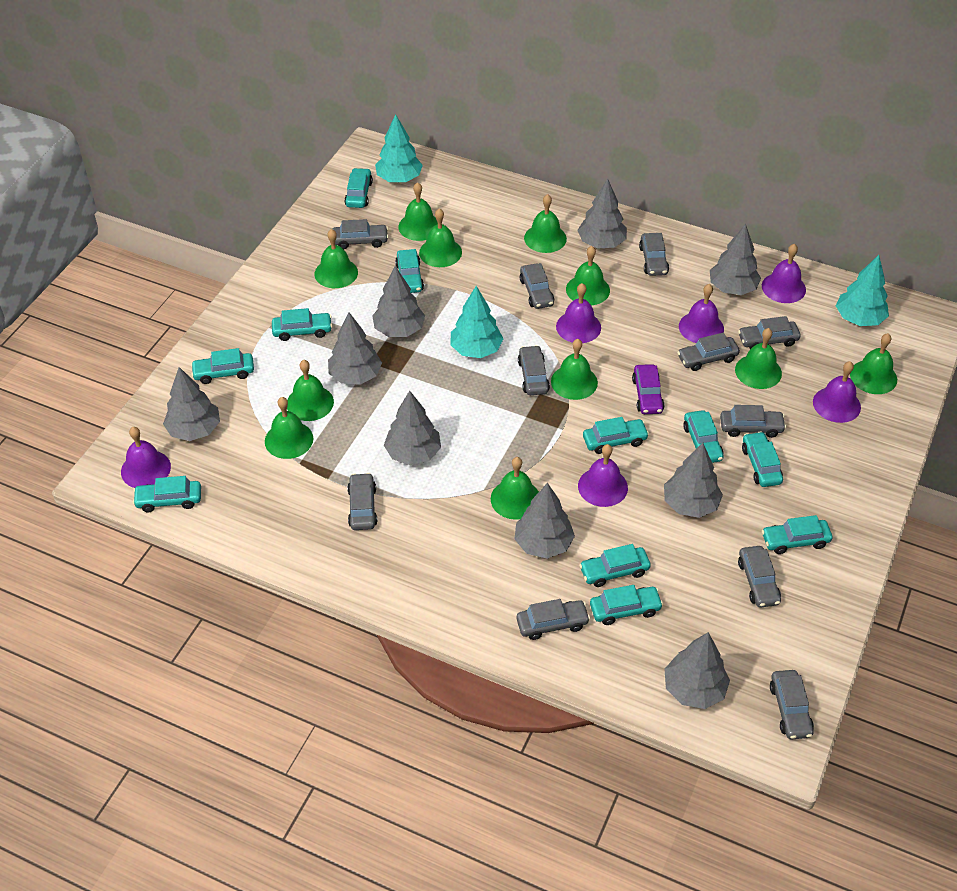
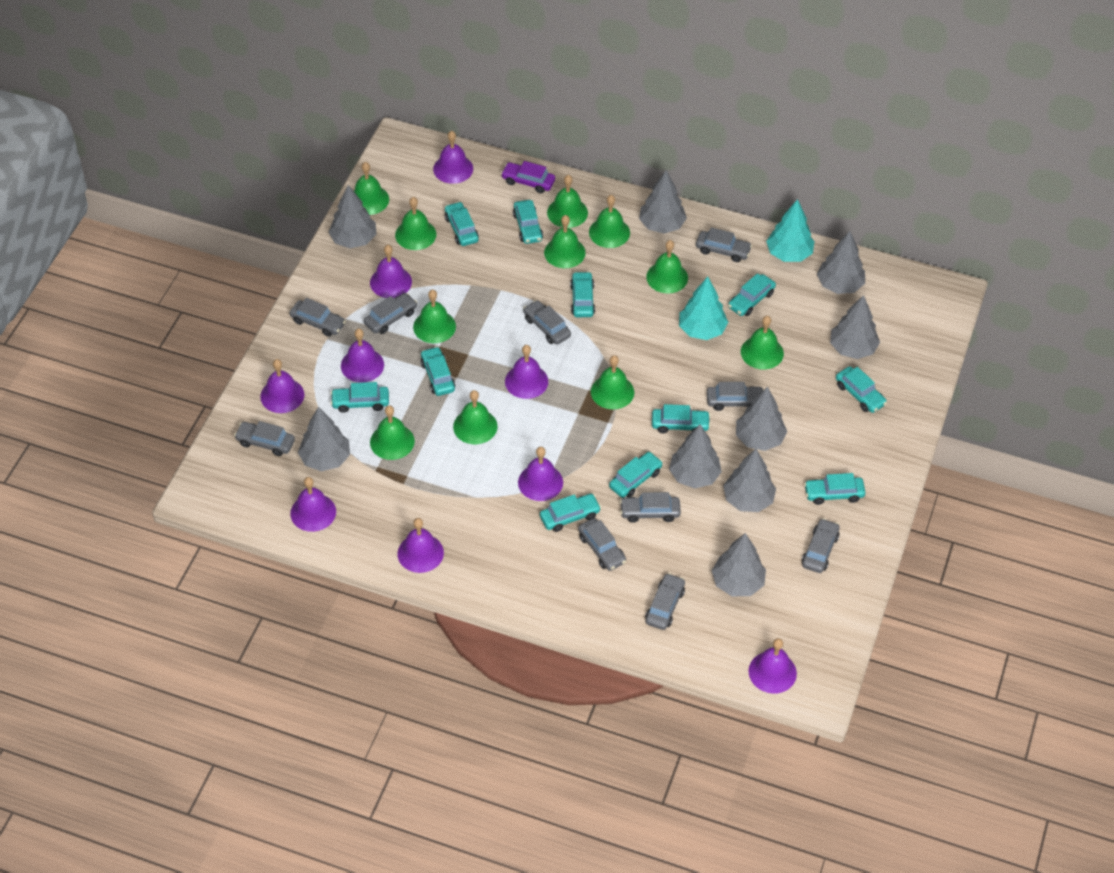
grey car: 11 -> 10
purple bell: 6 -> 9
turquoise tree: 3 -> 2

